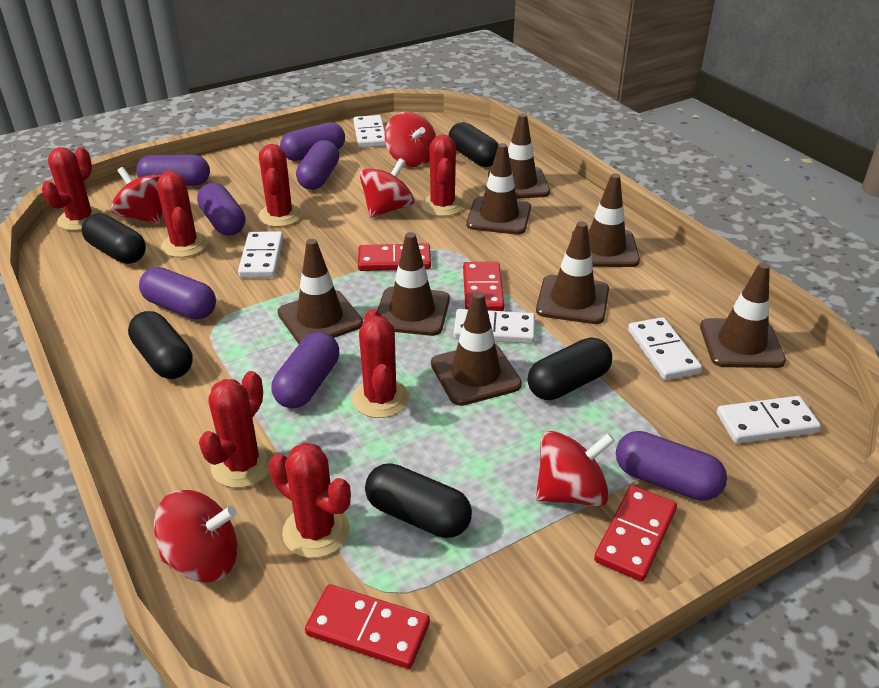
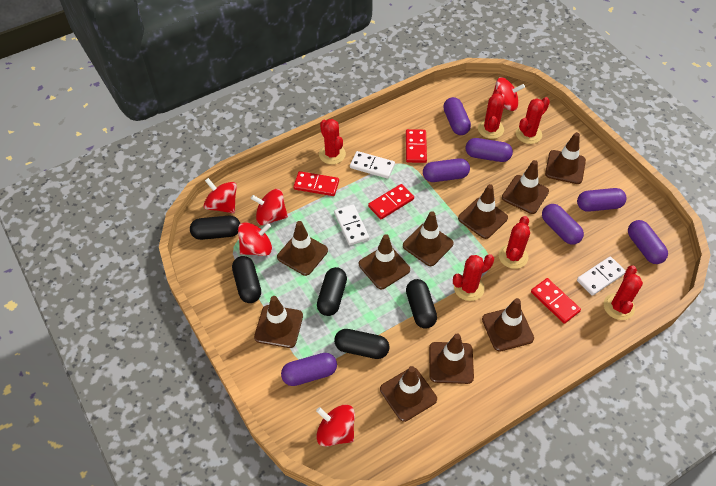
brown traffic cone: 8 -> 10
red cactus: 7 -> 6
white domino: 5 -> 3

